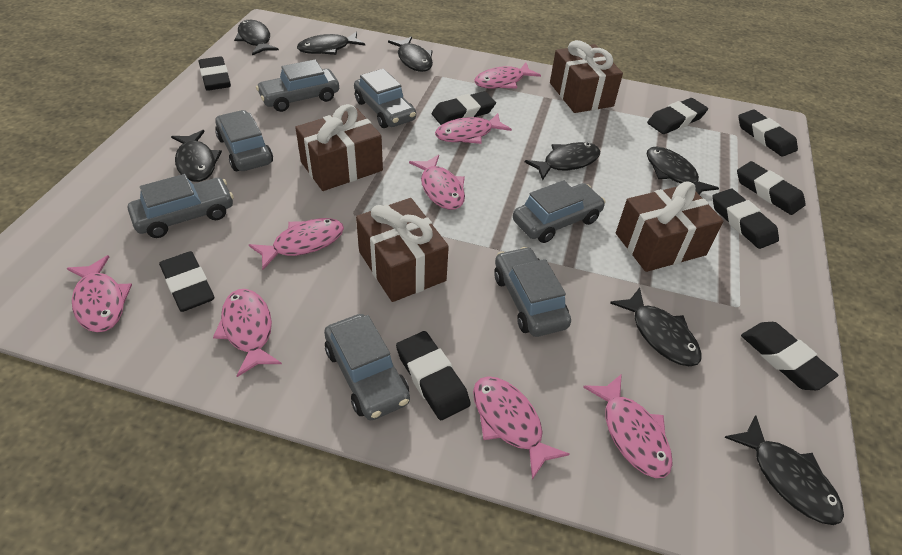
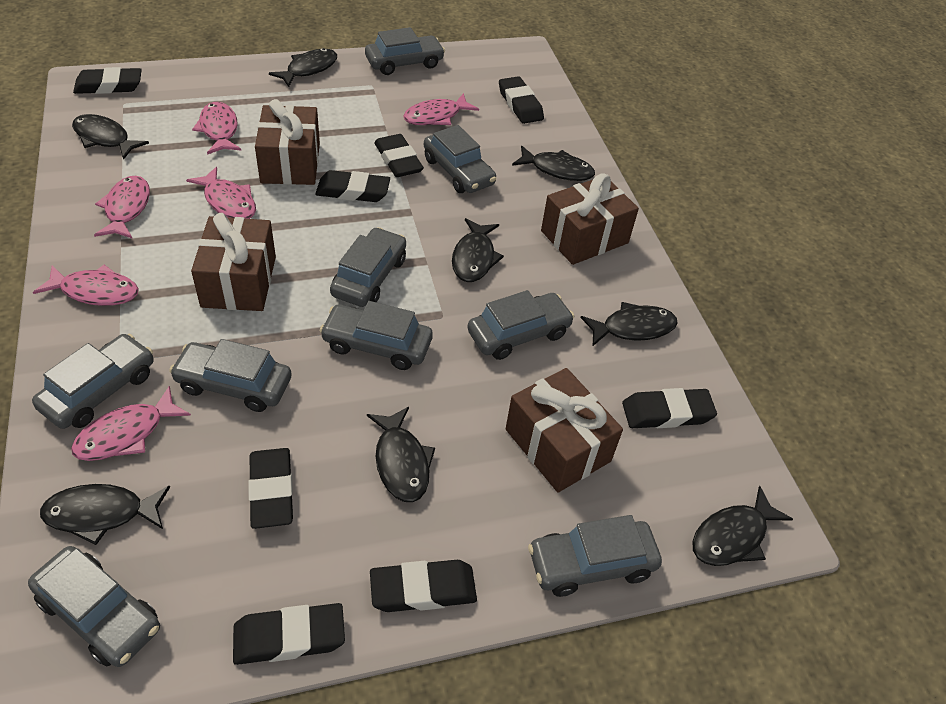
black eraser: 9 -> 8
grey car: 7 -> 9
pink fish: 8 -> 6

